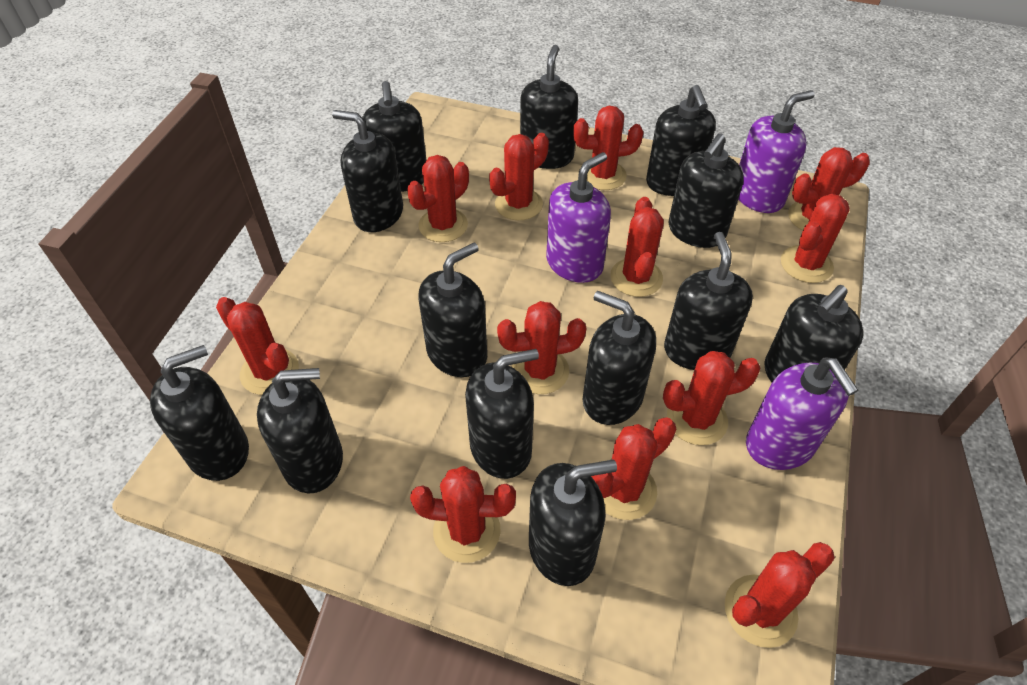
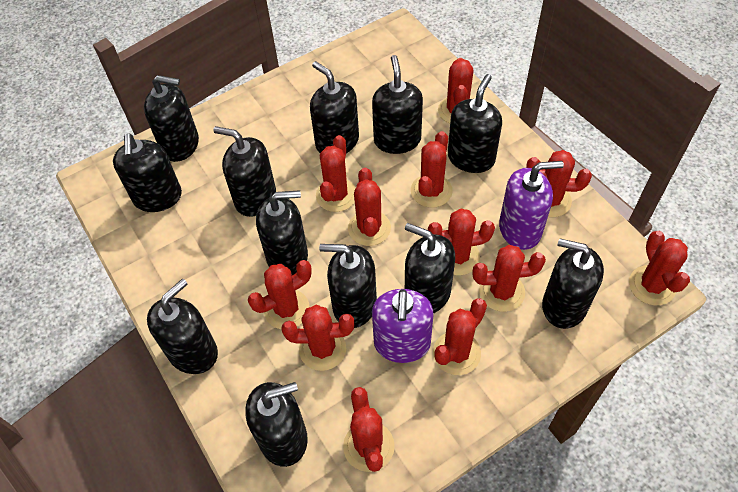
black soap dispenser: 13 -> 12
purple soap dispenser: 3 -> 2

